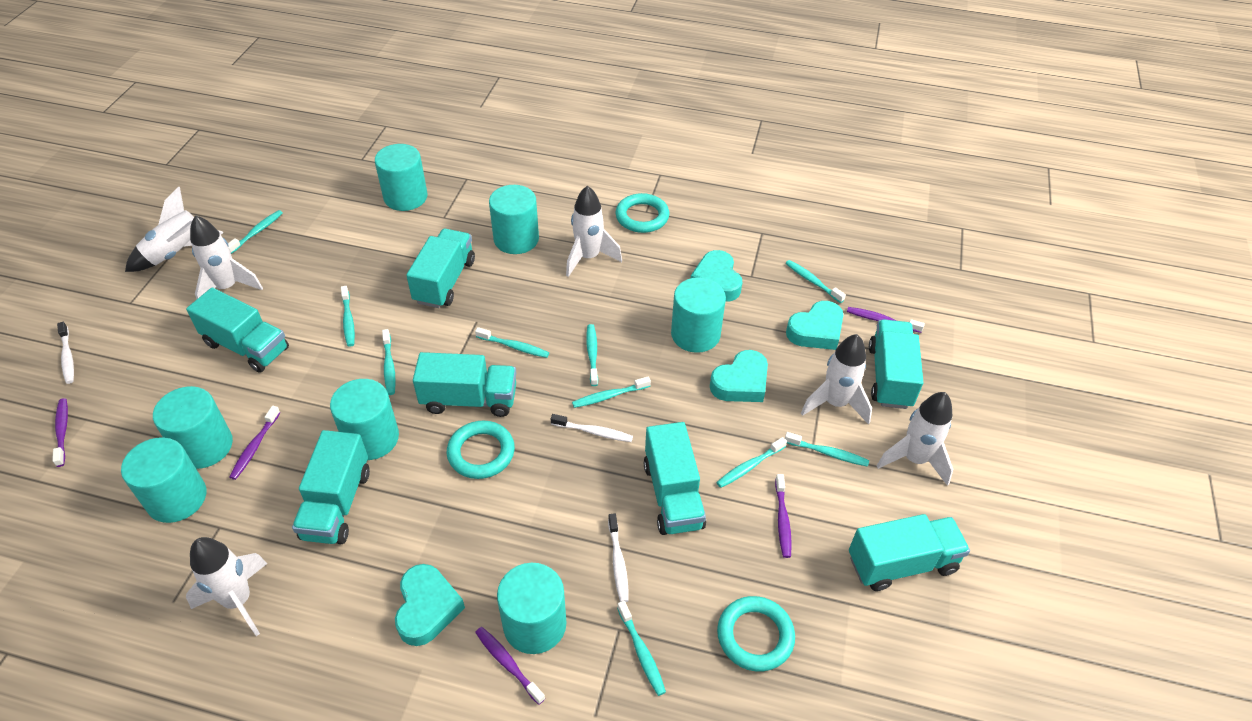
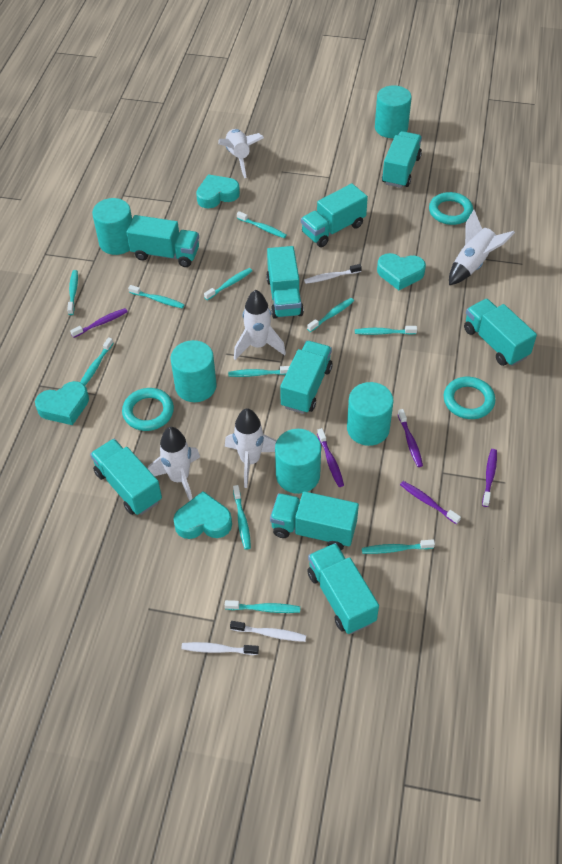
turquoise cylinder: 7 -> 5
turquoise toothbrush: 10 -> 11
turquoise truck: 7 -> 9
white rocket: 6 -> 5

